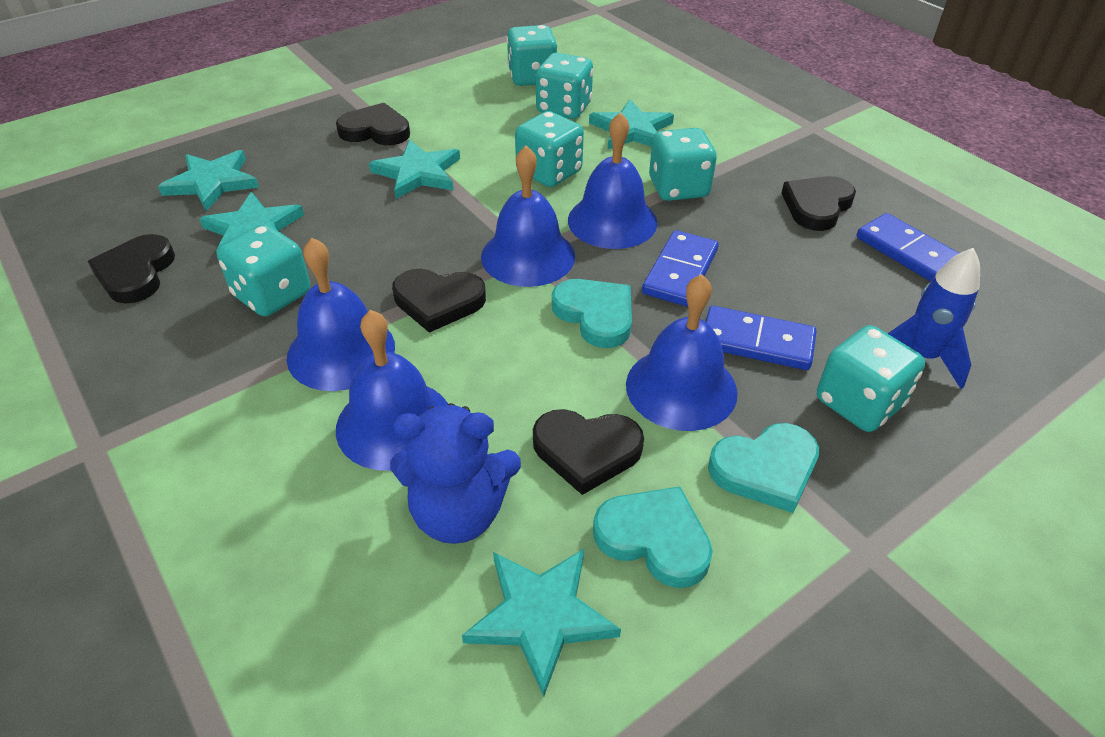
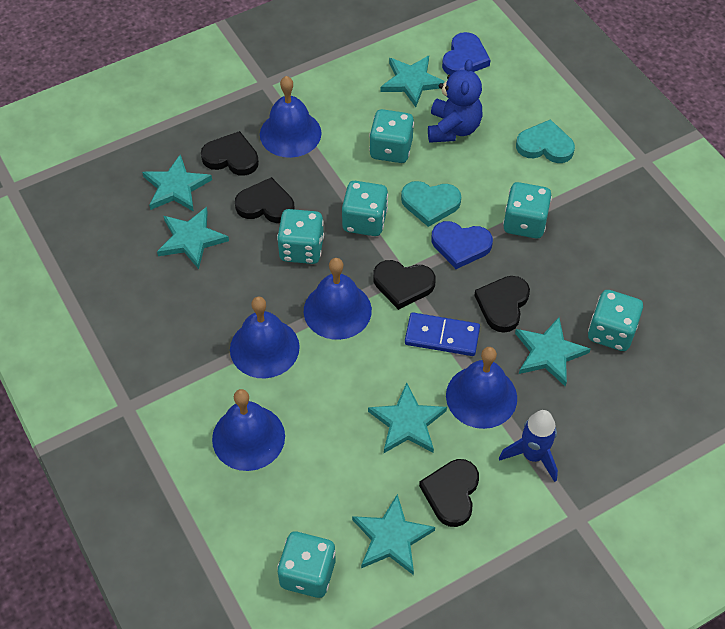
blue domino: 3 -> 1
blue heart: 0 -> 2
turquoise heart: 3 -> 2
turquoise star: 5 -> 6

